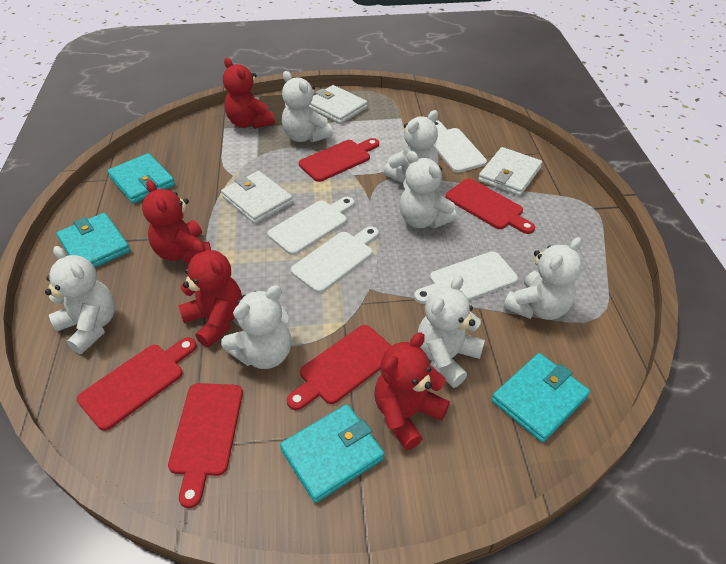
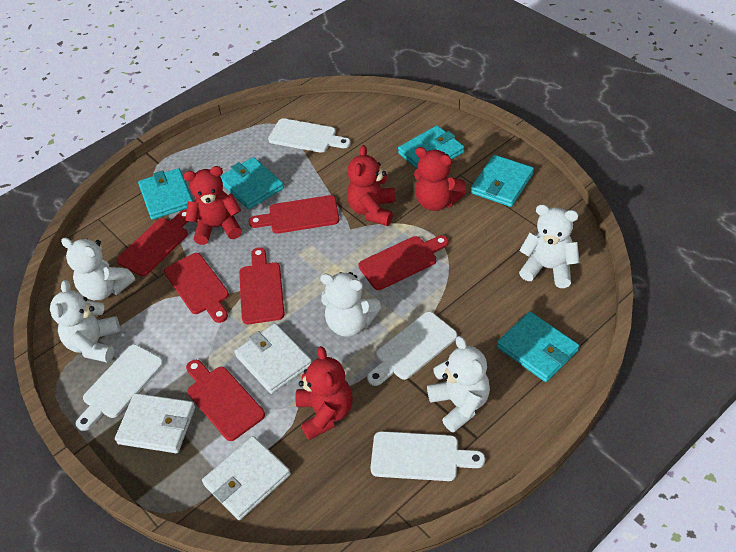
red cutting board: 5 -> 6
turquoise wallet: 4 -> 5
white teddy bear: 7 -> 5

